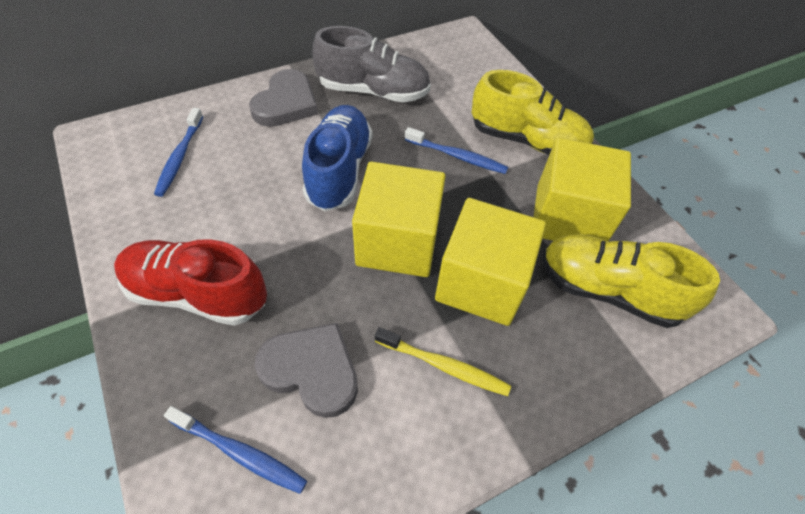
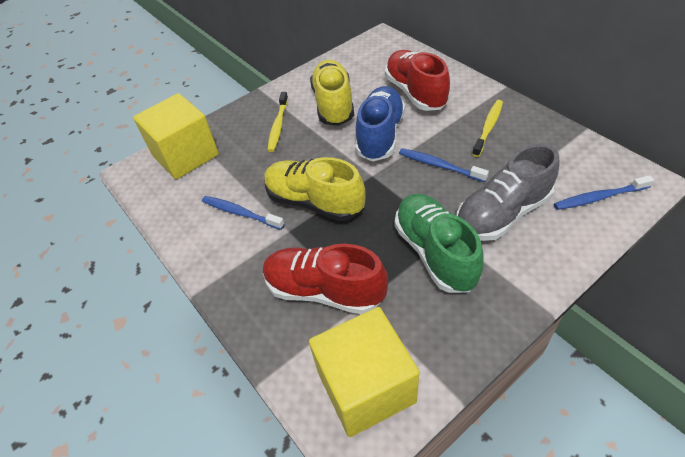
green shoe: 0 -> 1
grey heart: 2 -> 0
red shoe: 1 -> 2
yellow cube: 3 -> 2
yellow toothbrush: 1 -> 2

